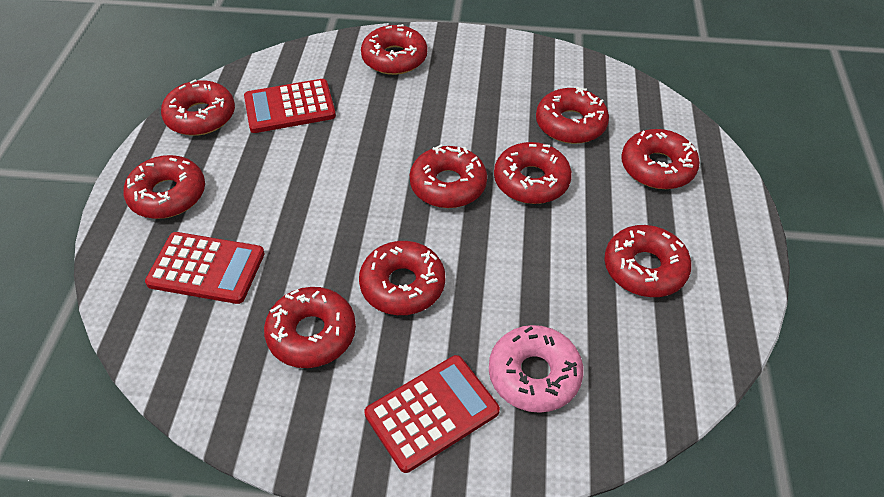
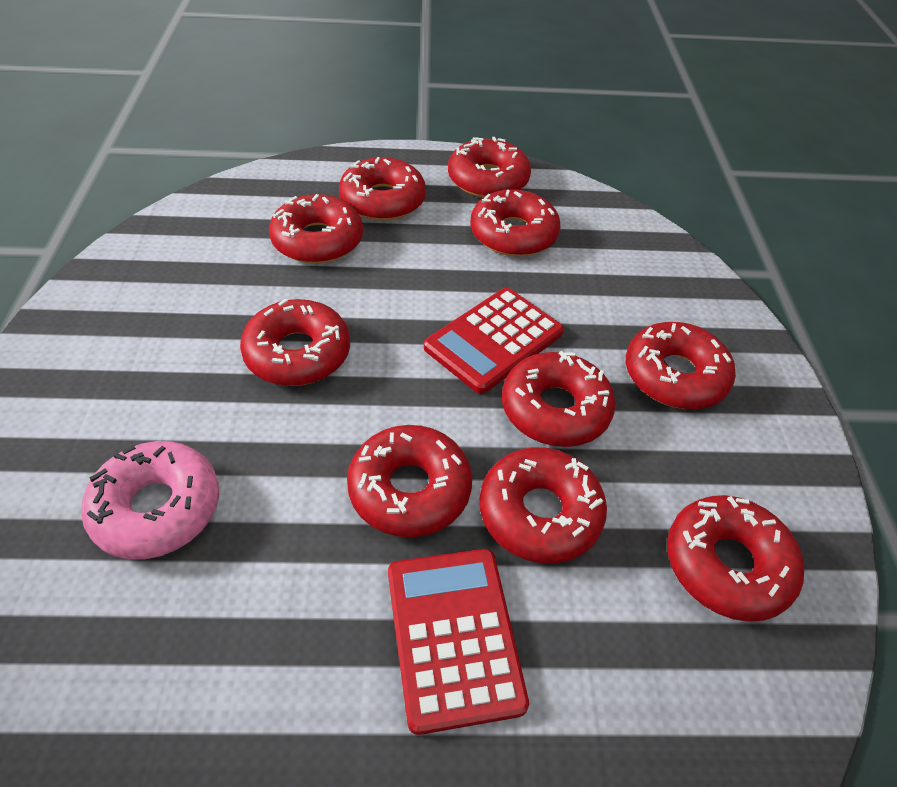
red calculator: 3 -> 2

